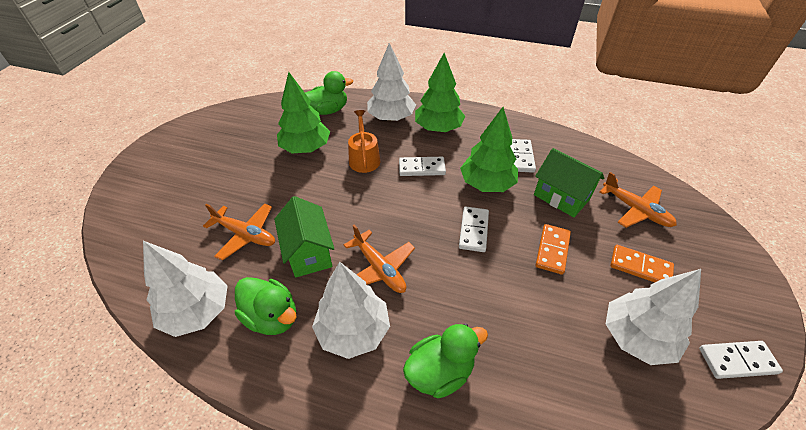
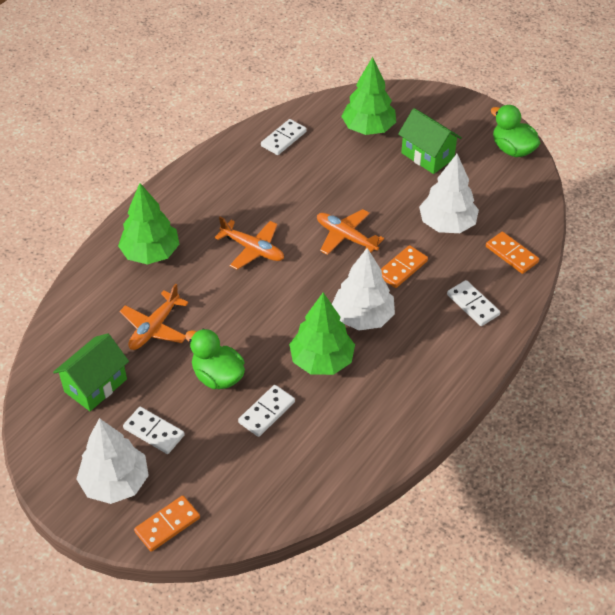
green duck: 3 -> 2
orange domino: 2 -> 3
orange watering can: 1 -> 0
white tree: 4 -> 3

